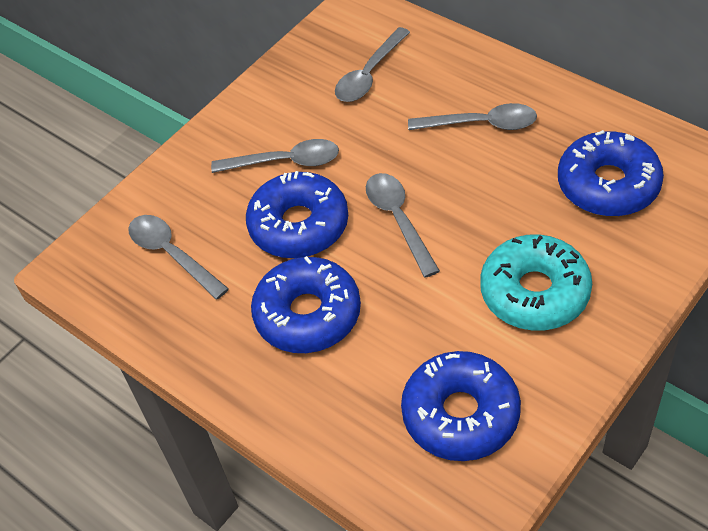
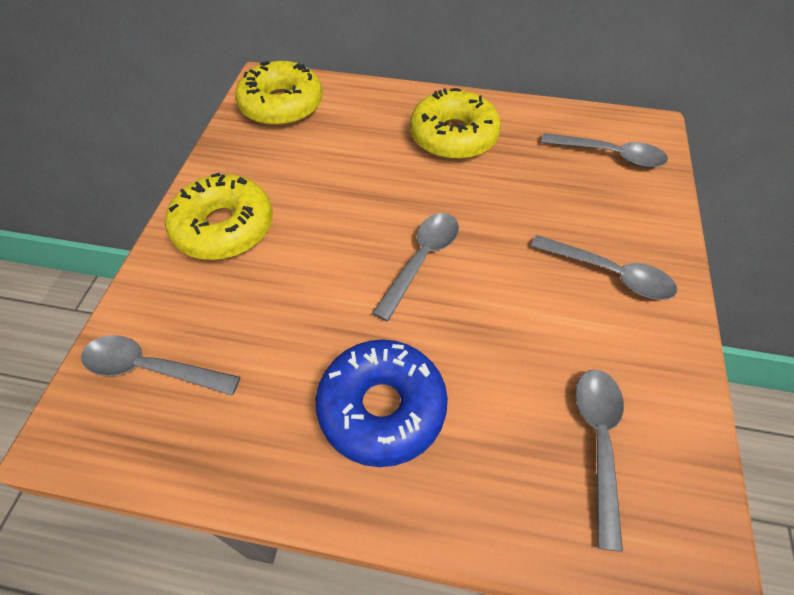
blue donut: 4 -> 1
turquoise donut: 1 -> 0
yellow donut: 0 -> 3

